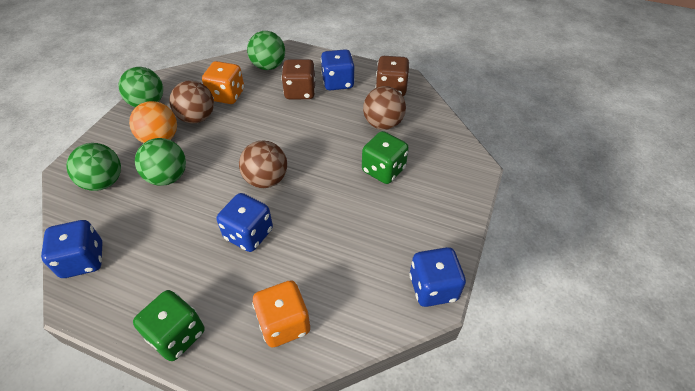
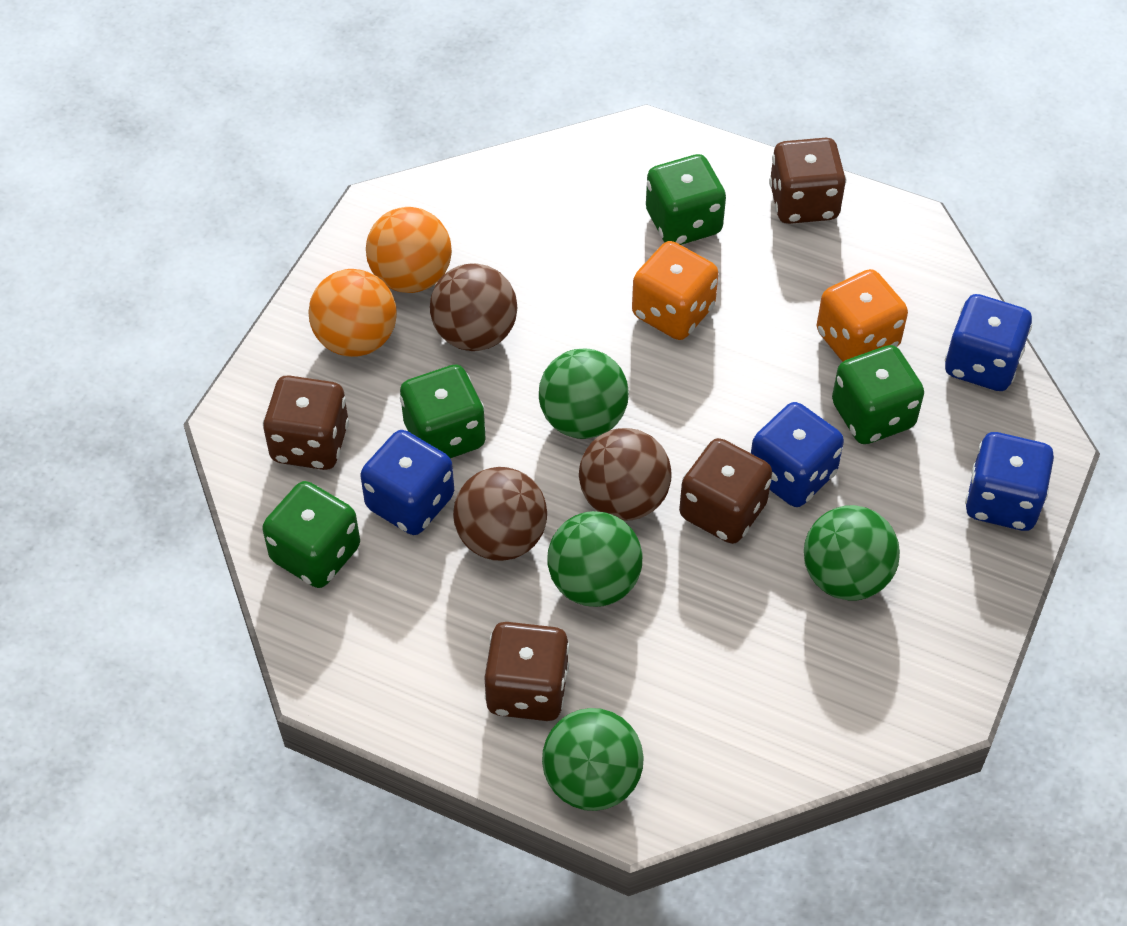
brown dice: 2 -> 4
green dice: 2 -> 4
orange ball: 1 -> 2

